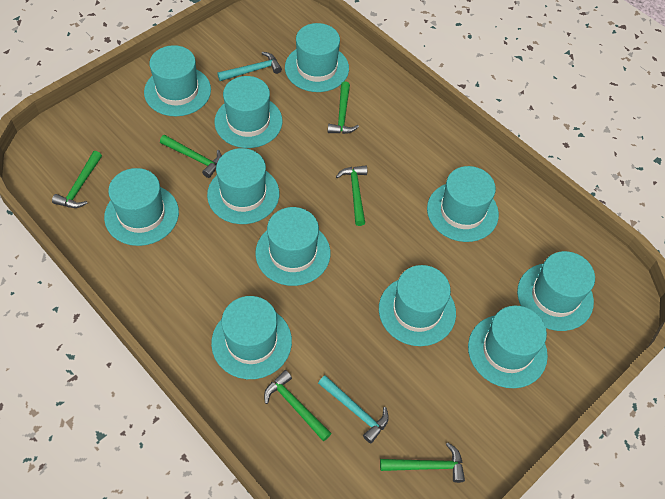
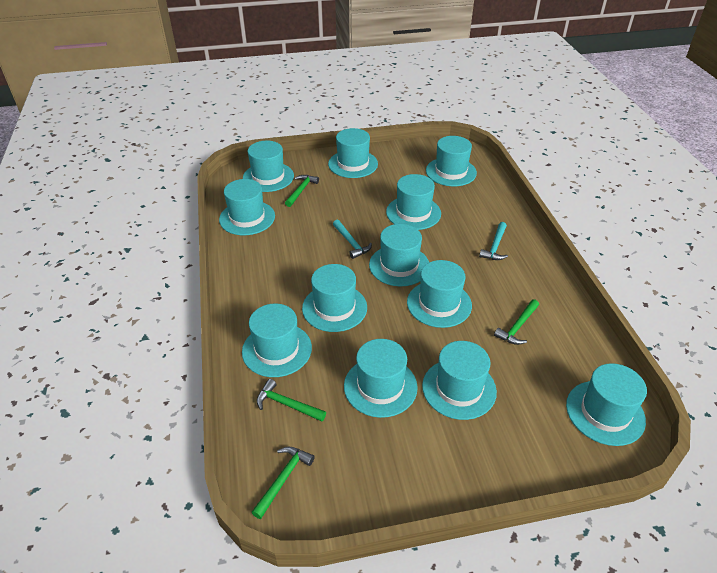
green hammer: 6 -> 4
turquoise hat: 11 -> 12

